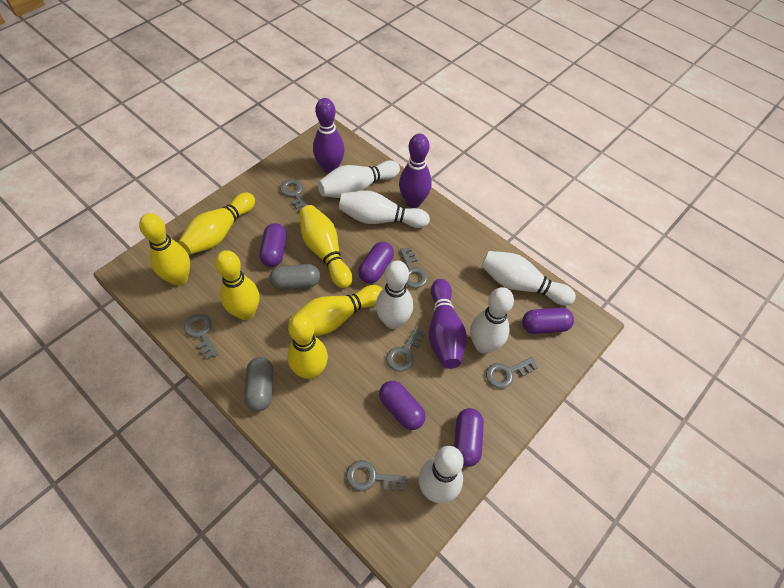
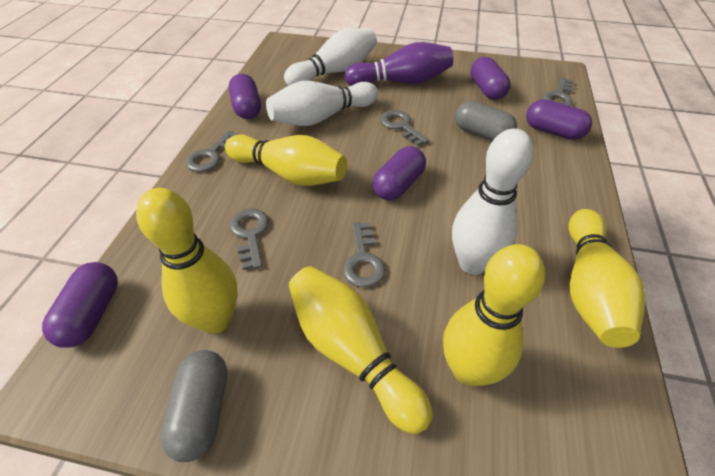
grey key: 6 -> 5
purple bowling pin: 3 -> 1
white bowling pin: 6 -> 3
yellow bowling pin: 6 -> 5

